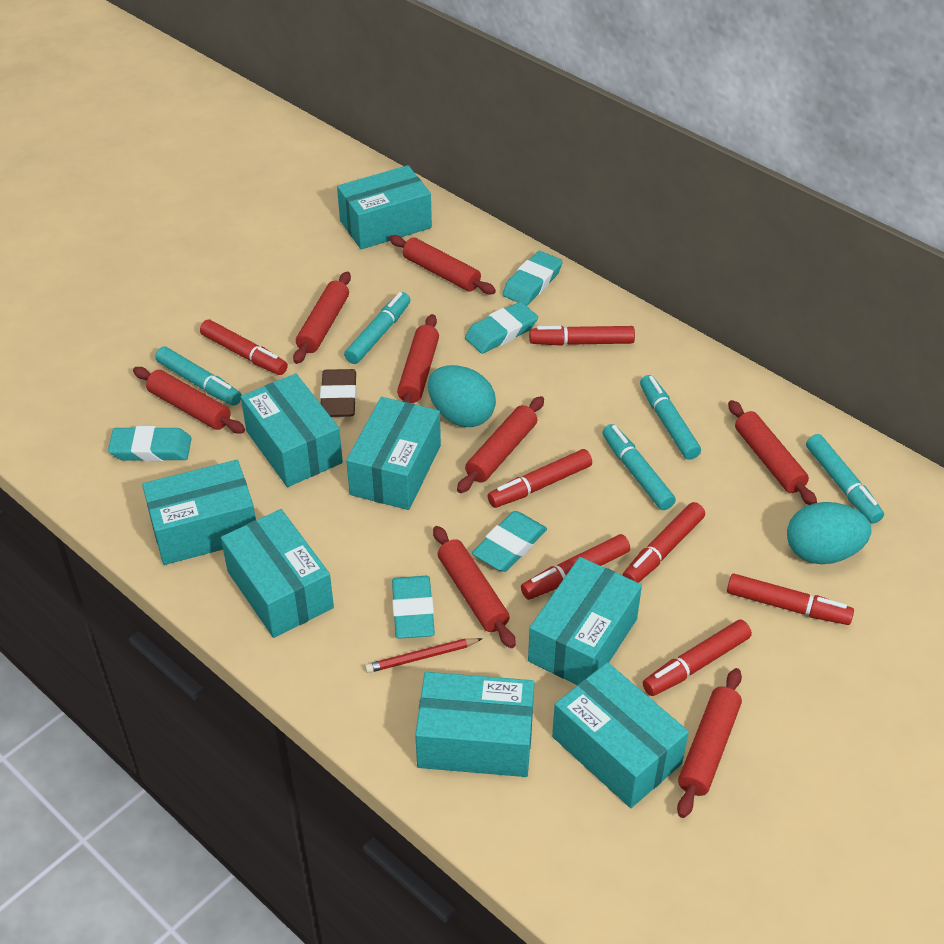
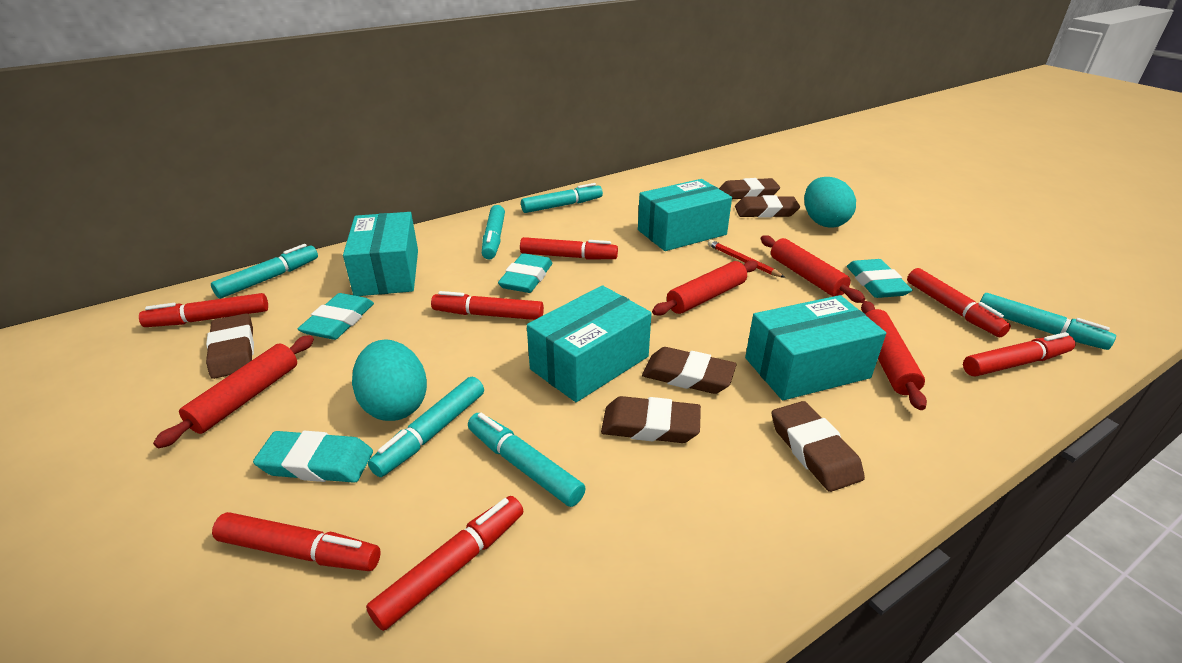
brown eraser: 1 -> 6
red rolling pin: 8 -> 4
turquoise box: 8 -> 4
turquoise eraser: 5 -> 4
turquoise marker: 5 -> 6

